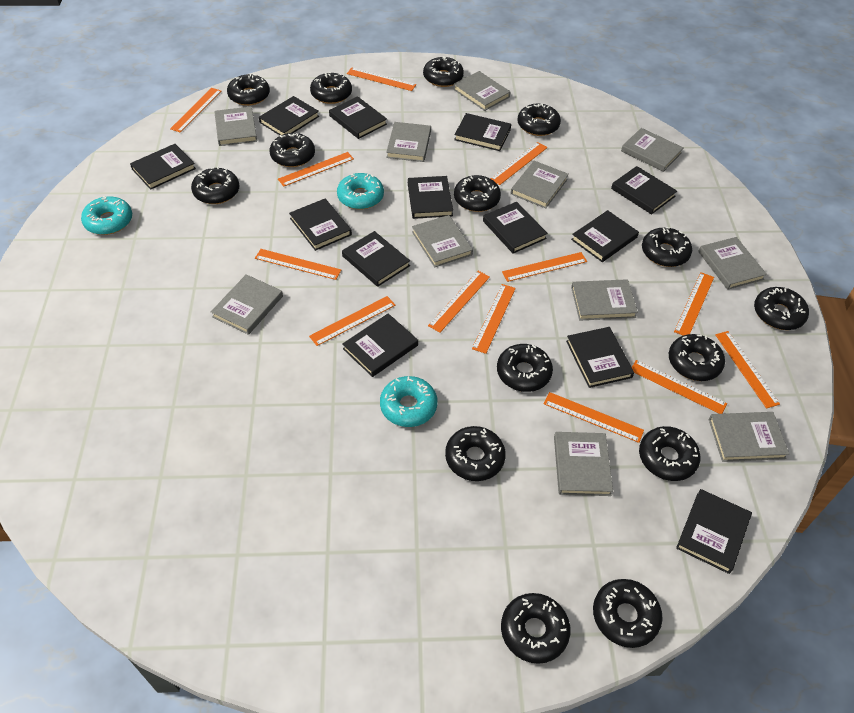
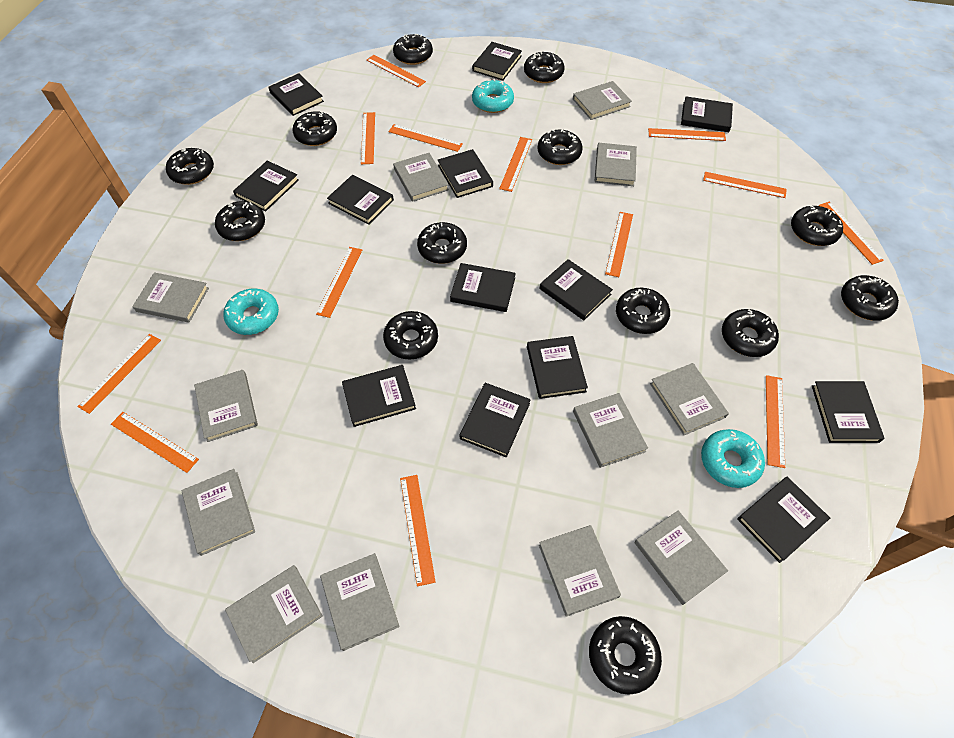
black donut: 15 -> 13
grey book: 11 -> 12

